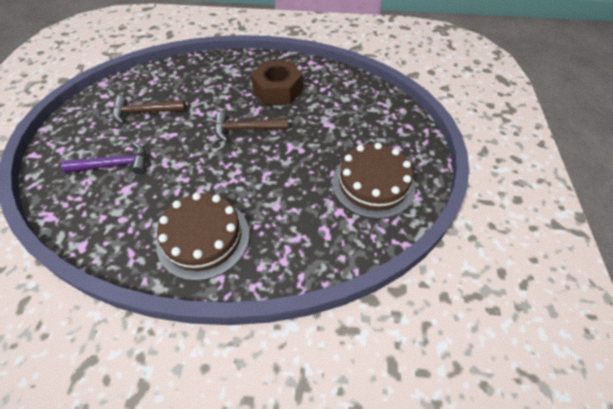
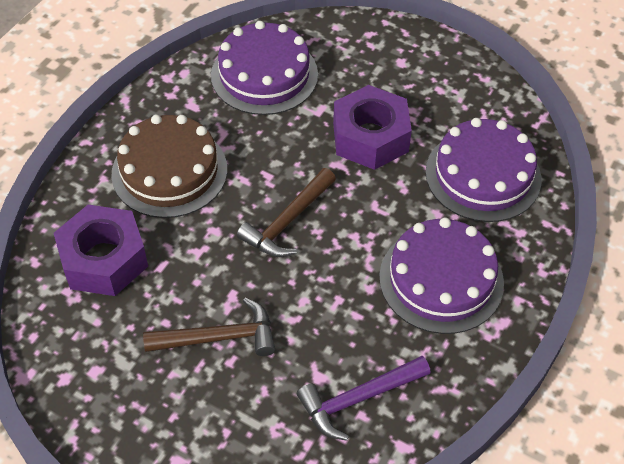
brown cake: 2 -> 1
brown nut: 1 -> 0
purple cake: 0 -> 3
purple nut: 0 -> 2

